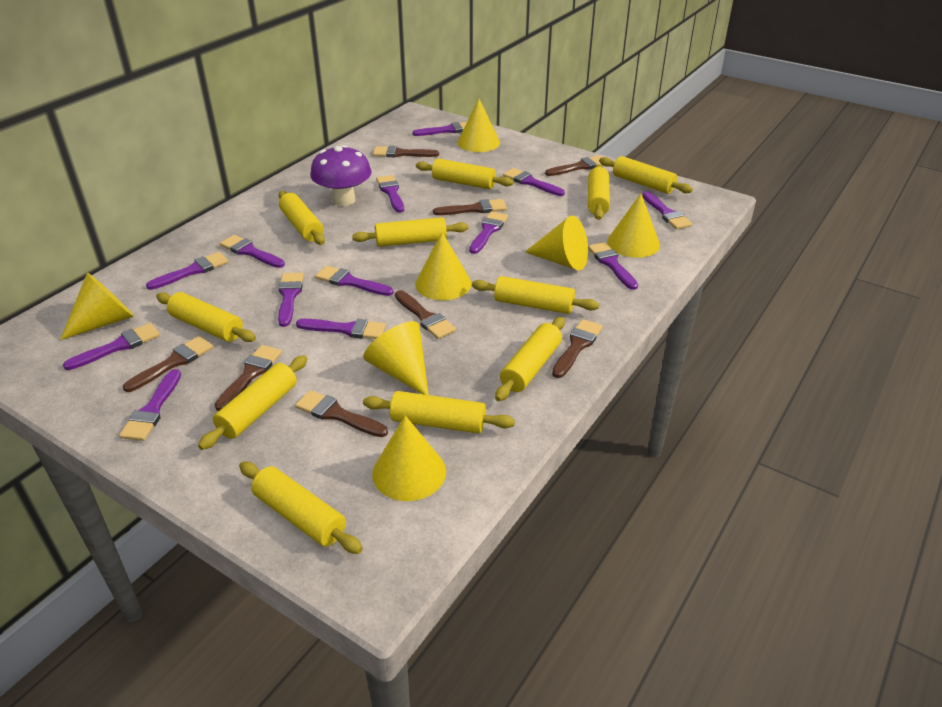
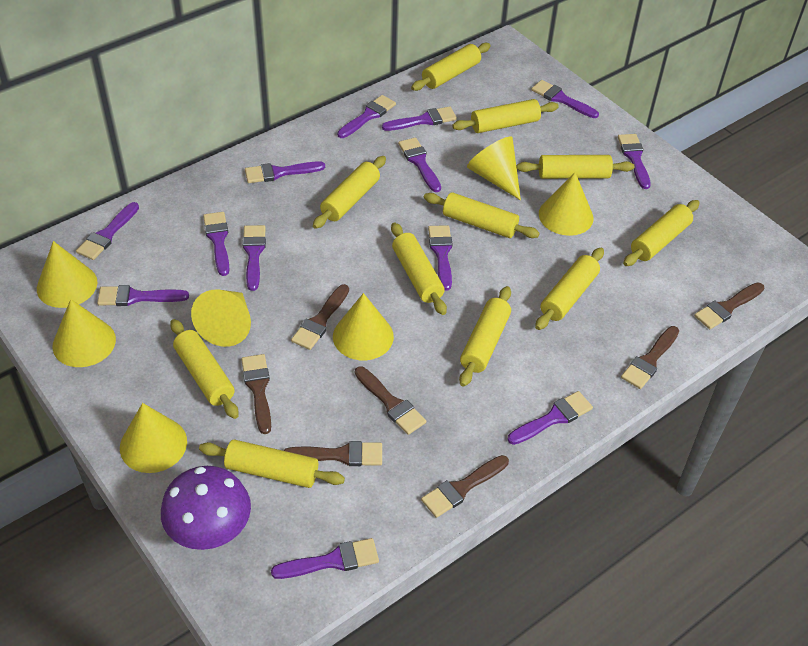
brown brush: 8 -> 7

